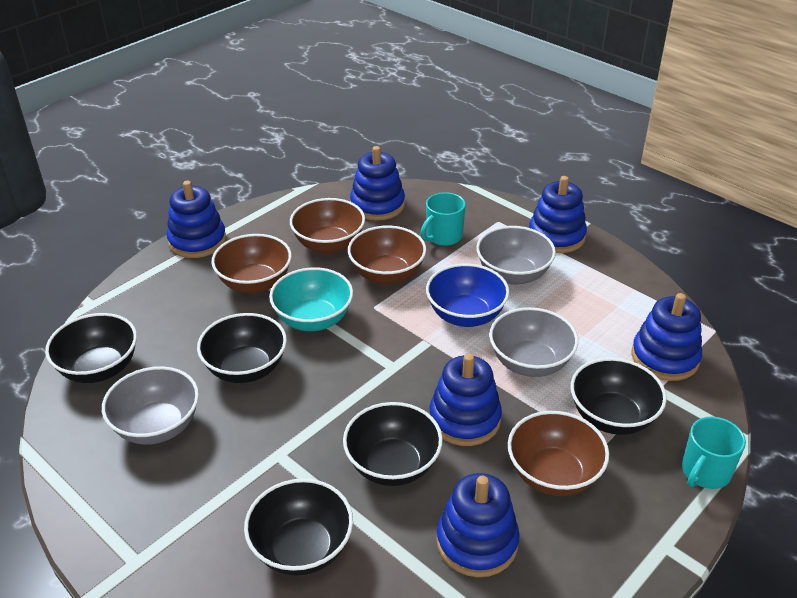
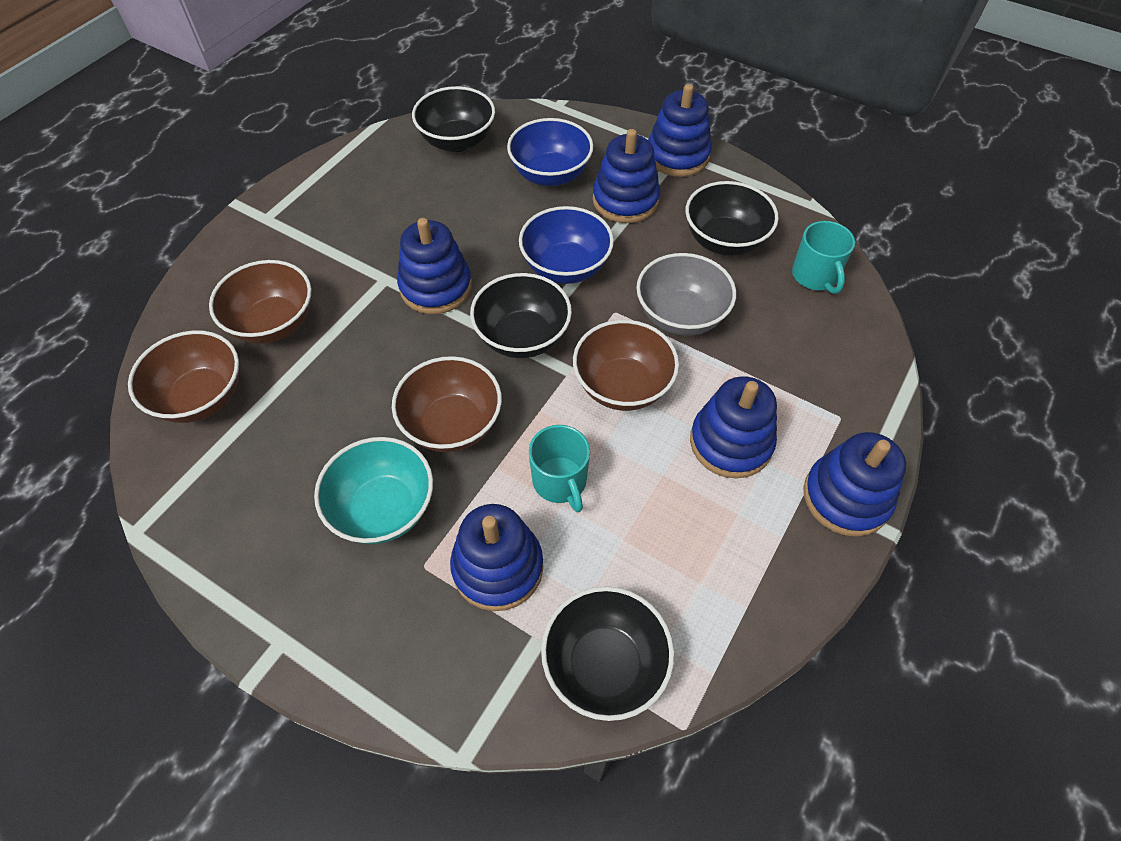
black bowl: 5 -> 4
blue bowl: 1 -> 2
grey bowl: 3 -> 1

